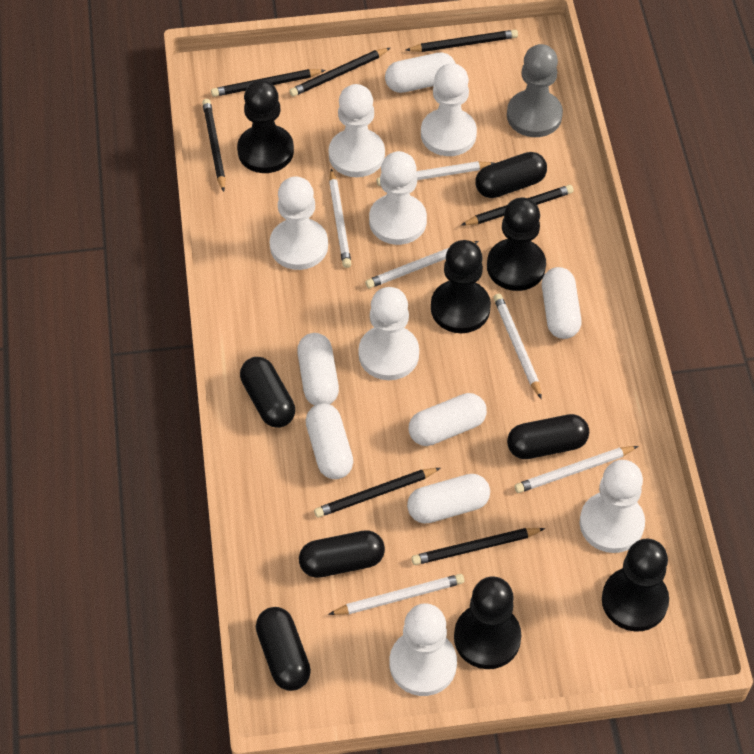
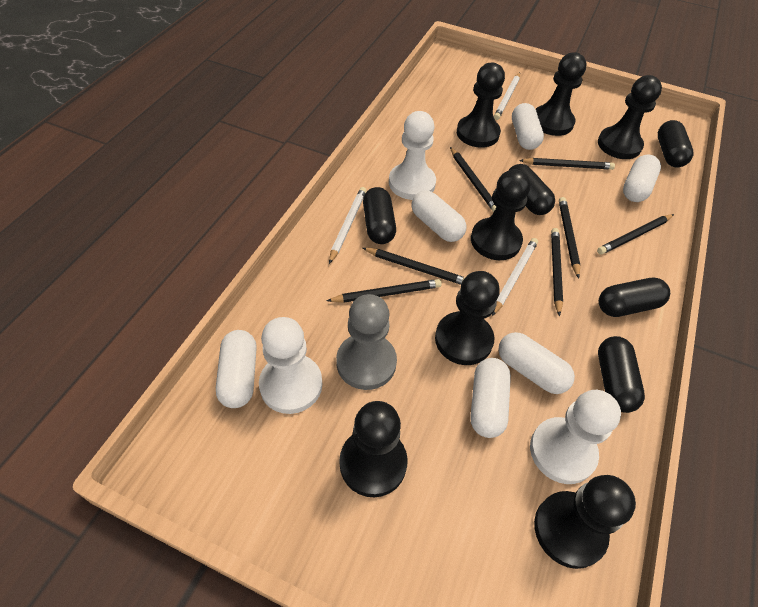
black pawn: 5 -> 7
white pawn: 7 -> 3
white pencil: 6 -> 3

